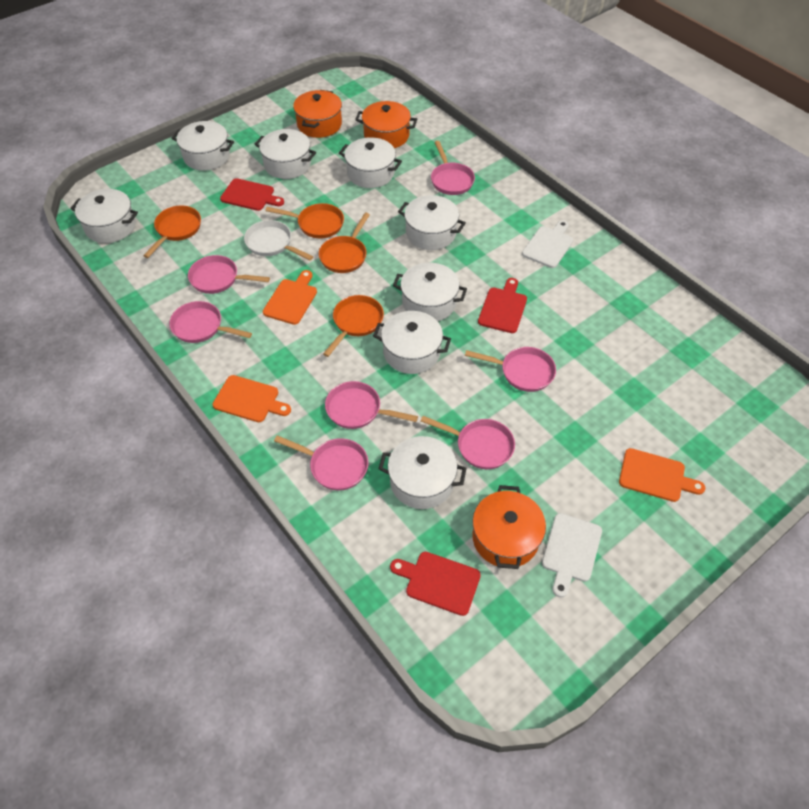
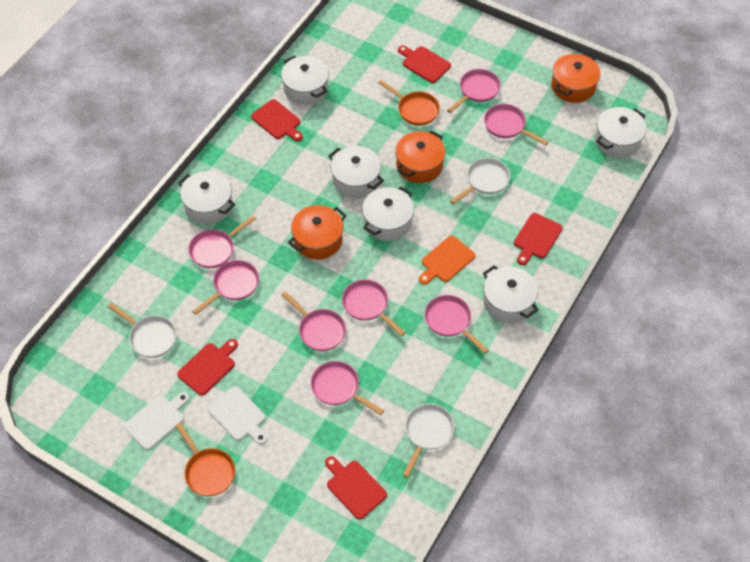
orange cutting board: 3 -> 1
orange pan: 4 -> 2
pink pan: 7 -> 8
red cutting board: 3 -> 5
white pan: 1 -> 3
white pot: 8 -> 6

